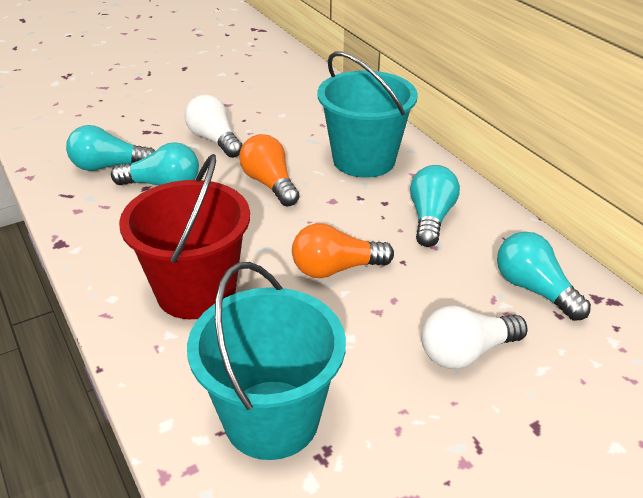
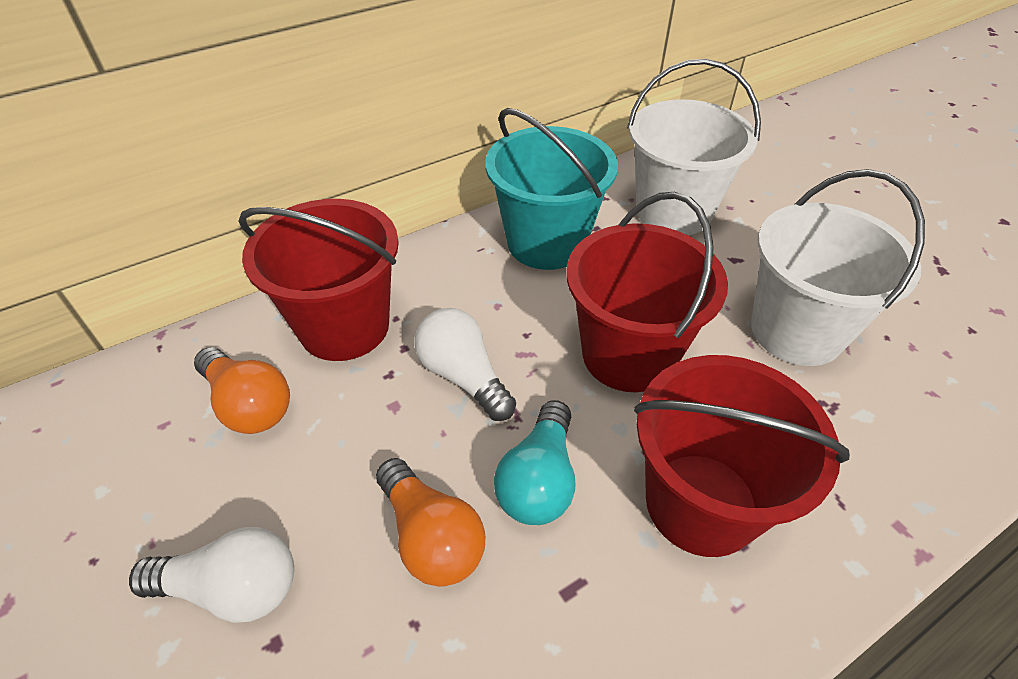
red bucket: 1 -> 3
turquoise bucket: 2 -> 1
turquoise light bulb: 4 -> 1
white bucket: 0 -> 2

